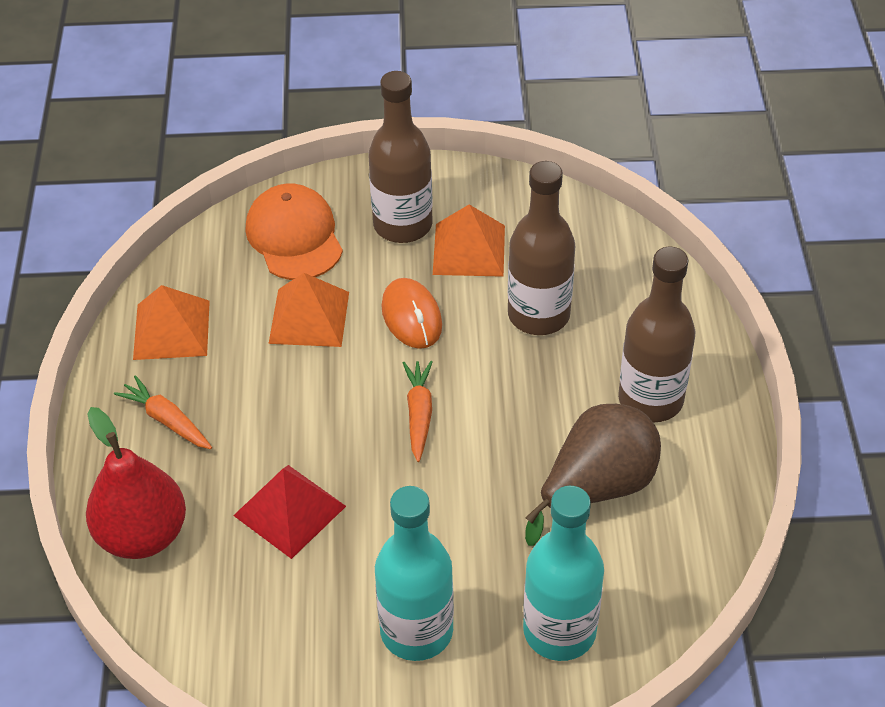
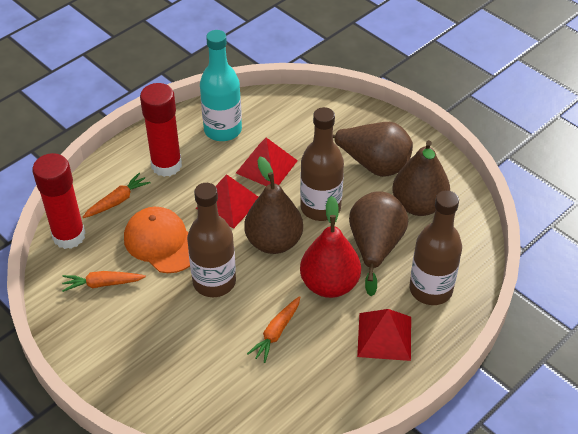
brown pear: 1 -> 4
orange carrot: 2 -> 3
orange mouse: 1 -> 0
orange pyramid: 3 -> 0
red glue stick: 0 -> 2
red pyramid: 1 -> 3
turquoise bottle: 2 -> 1

